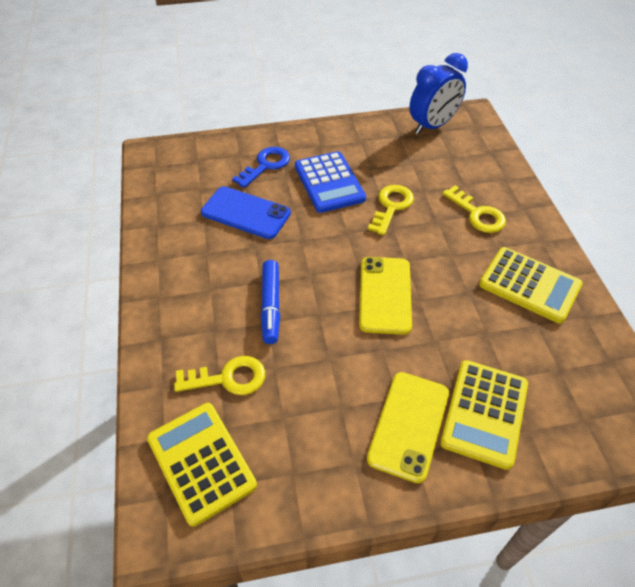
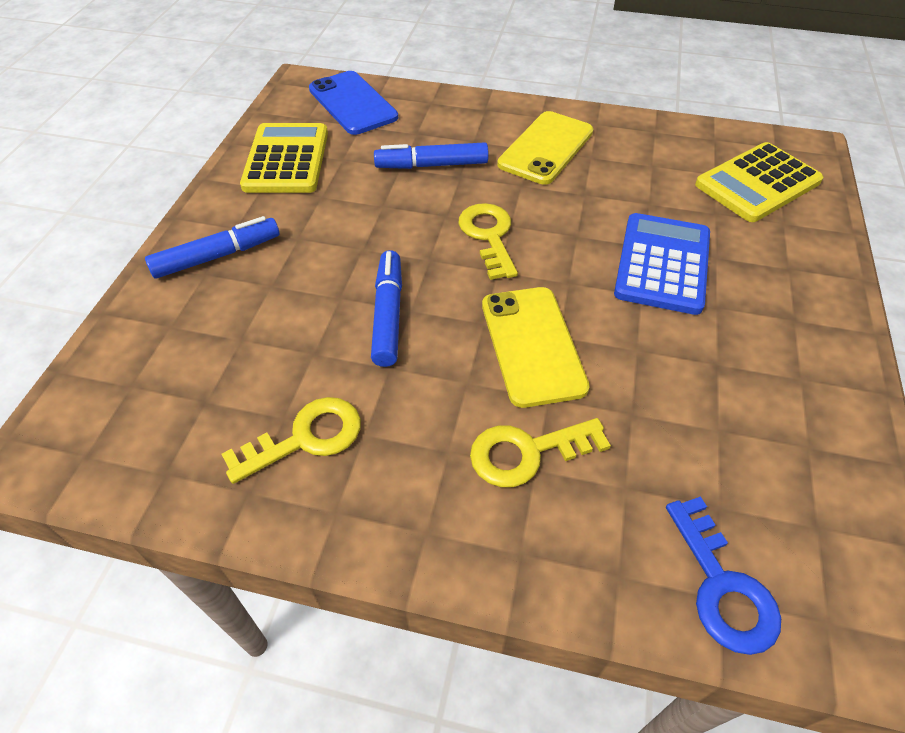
blue clock: 1 -> 0
blue marker: 1 -> 3
yellow calculator: 3 -> 2

